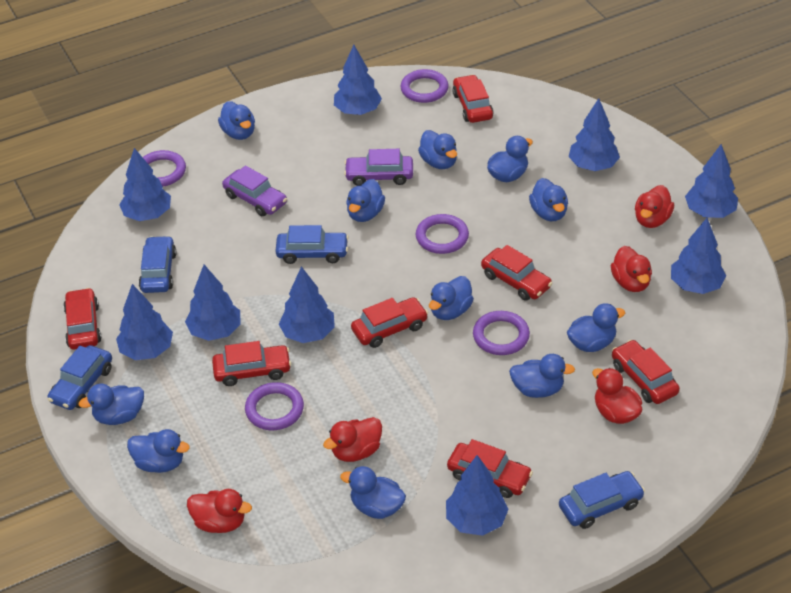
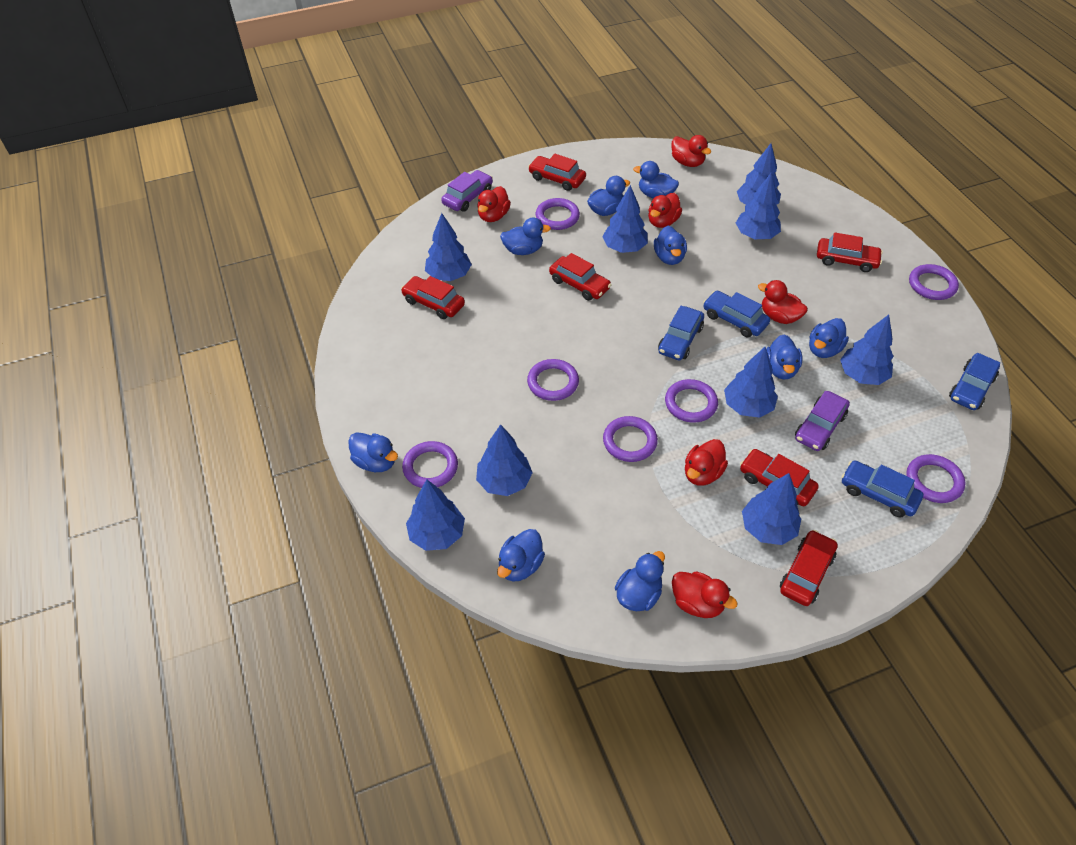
blue duck: 11 -> 9
purple ring: 5 -> 7
red car: 7 -> 6
red duck: 5 -> 6

